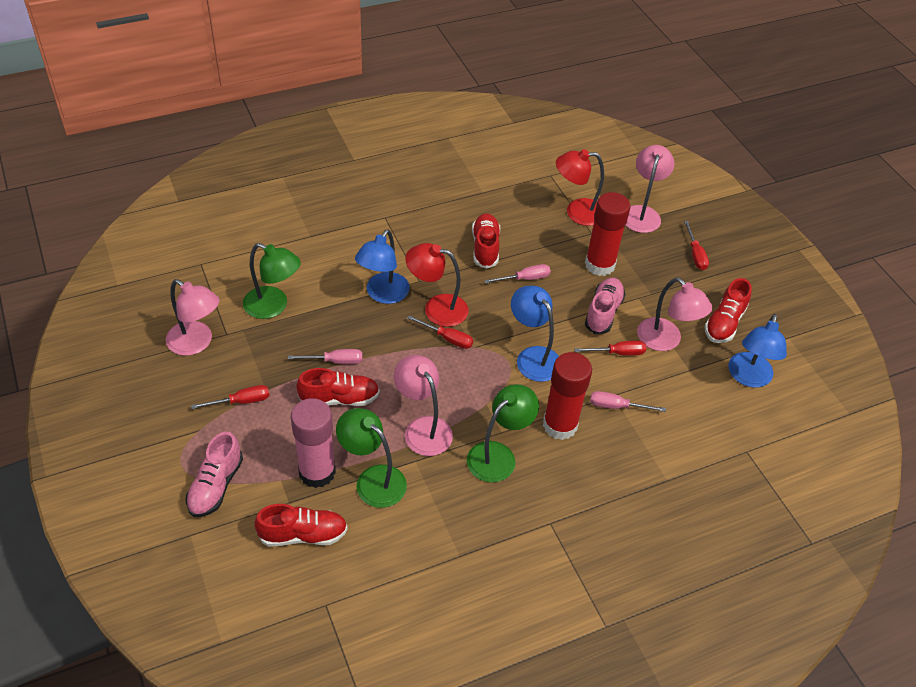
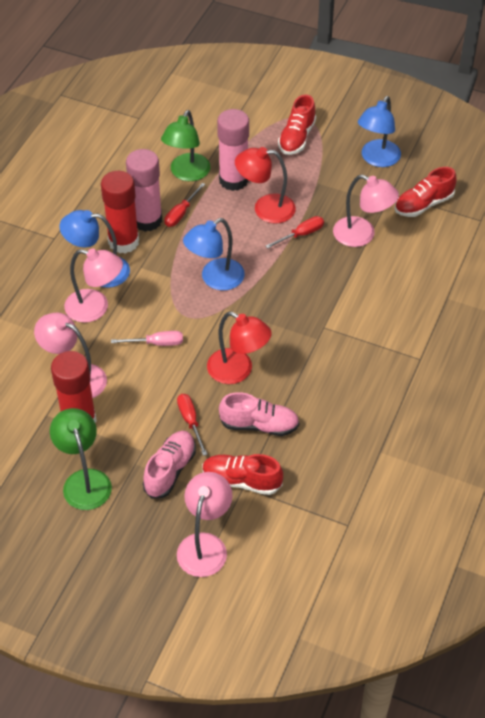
green lamp: 3 -> 2
pink glue stick: 1 -> 2
pink screwdriver: 3 -> 1
red screwdriver: 4 -> 3
red shoe: 4 -> 3

